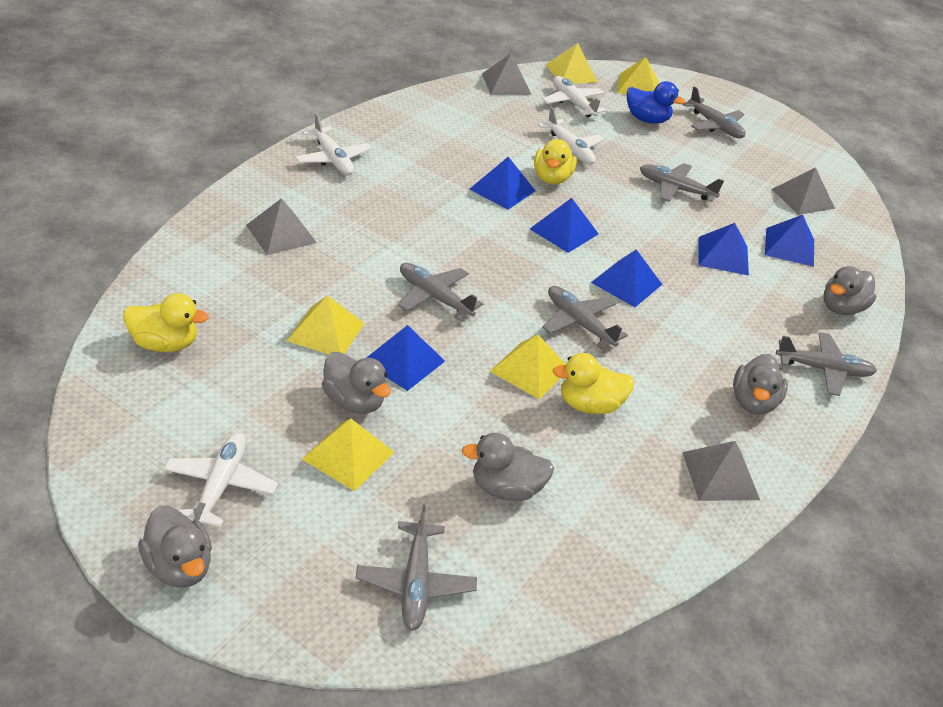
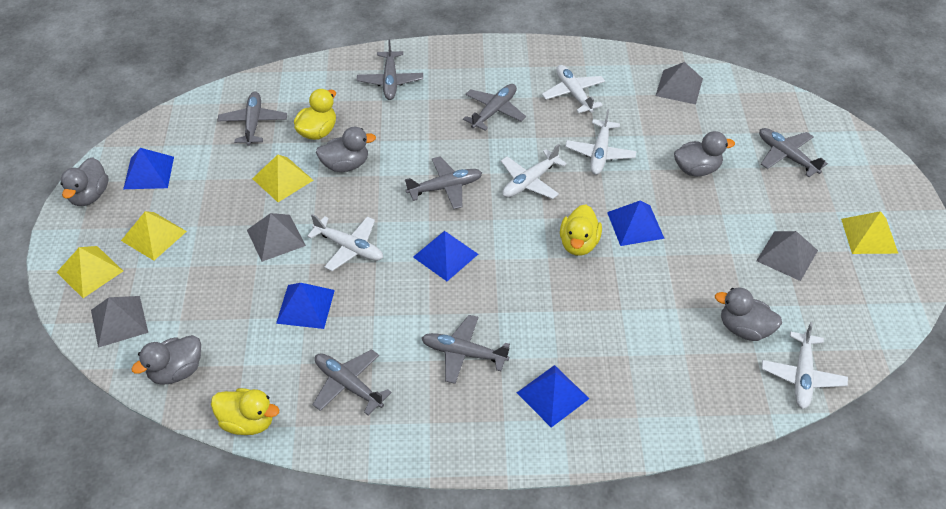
blue duck: 1 -> 0
blue pyramid: 6 -> 5
grey plane: 6 -> 7
white plane: 4 -> 5
yellow pyramid: 5 -> 4

